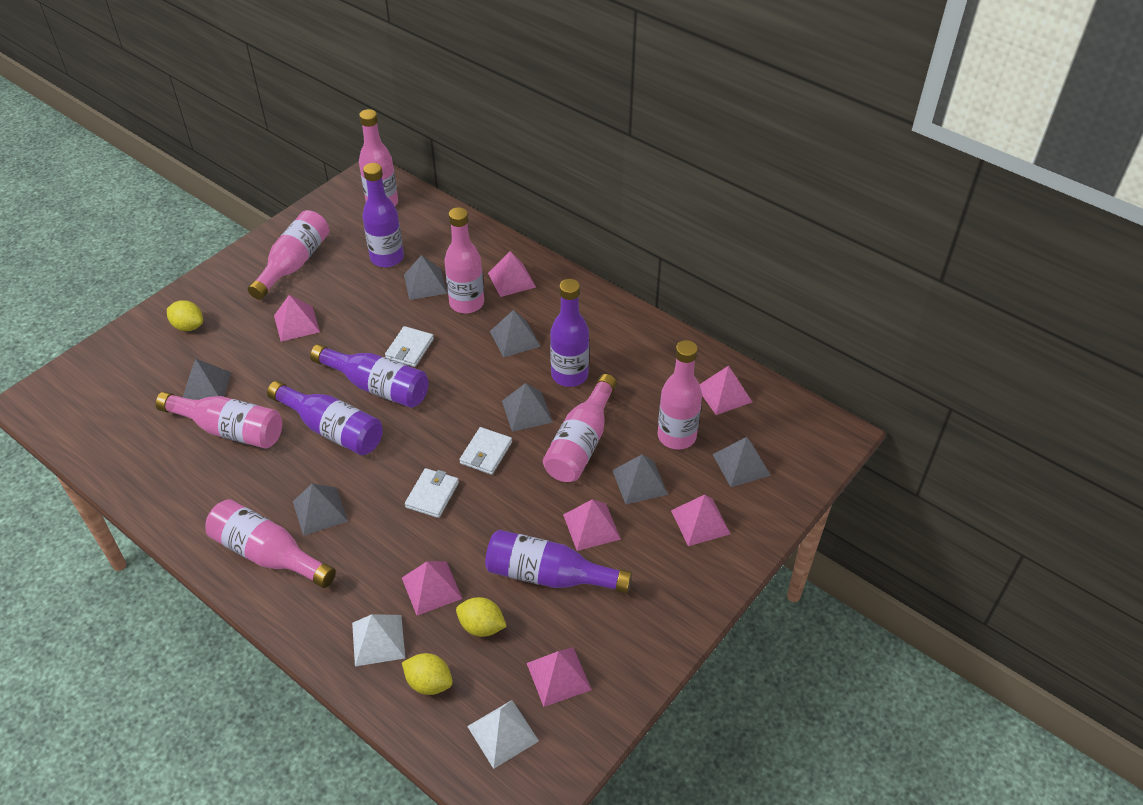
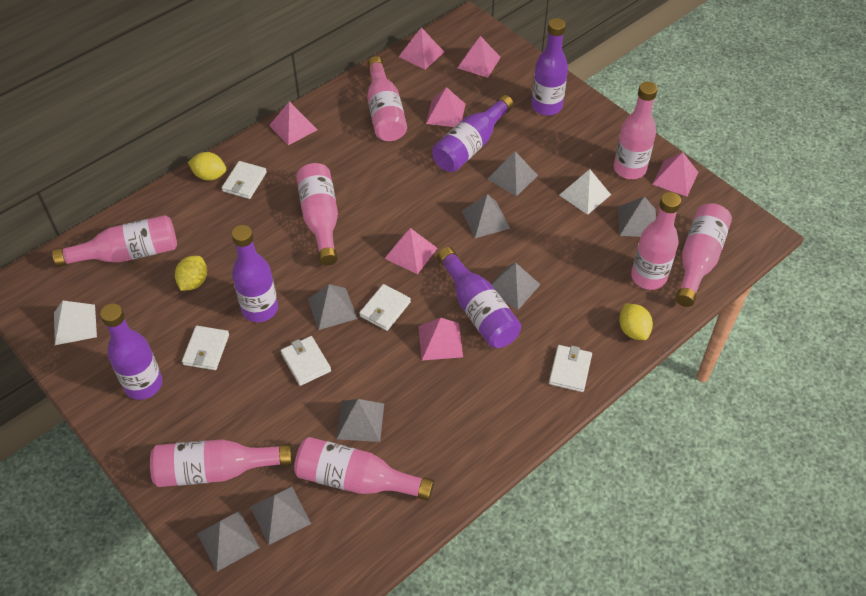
grey pyramid: 7 -> 8
pink bottle: 7 -> 8
white wallet: 3 -> 5

